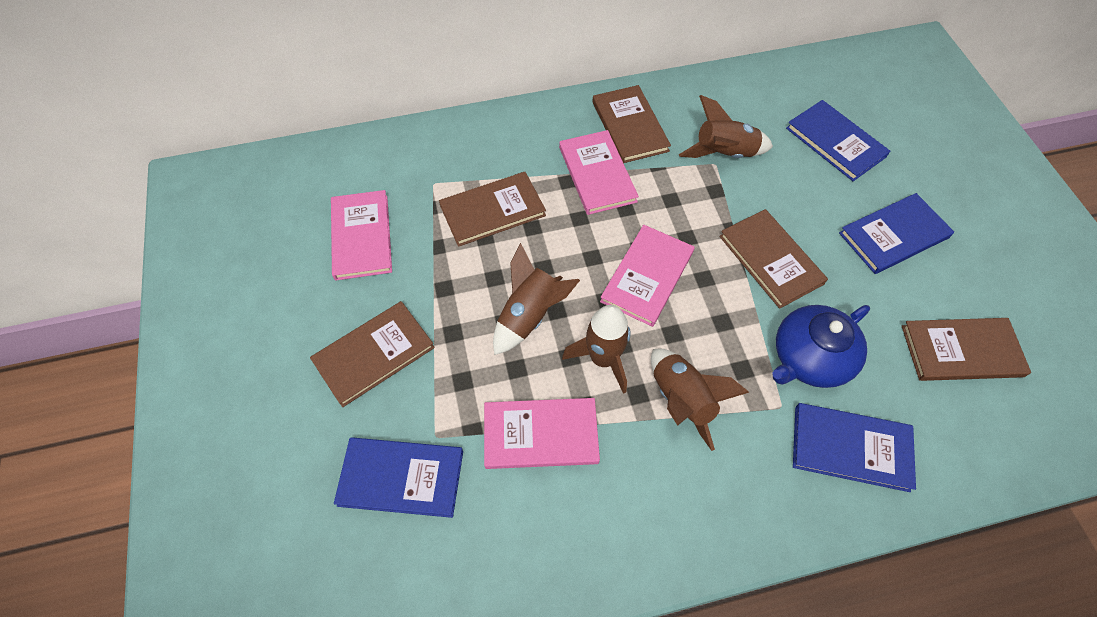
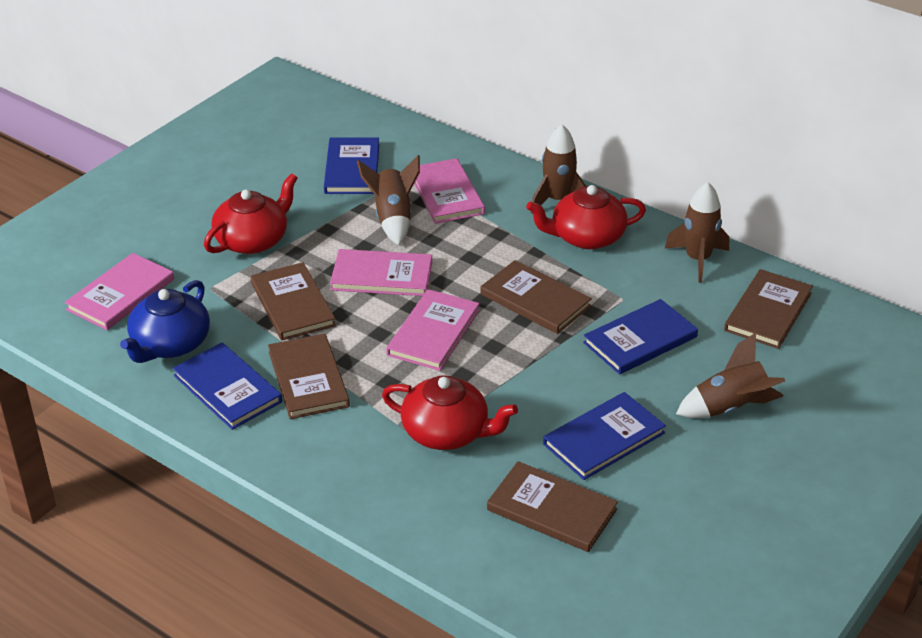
red teapot: 0 -> 3

